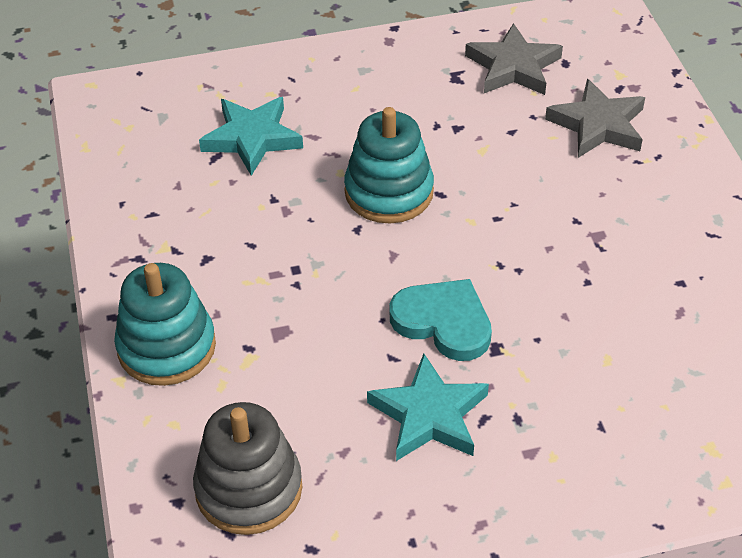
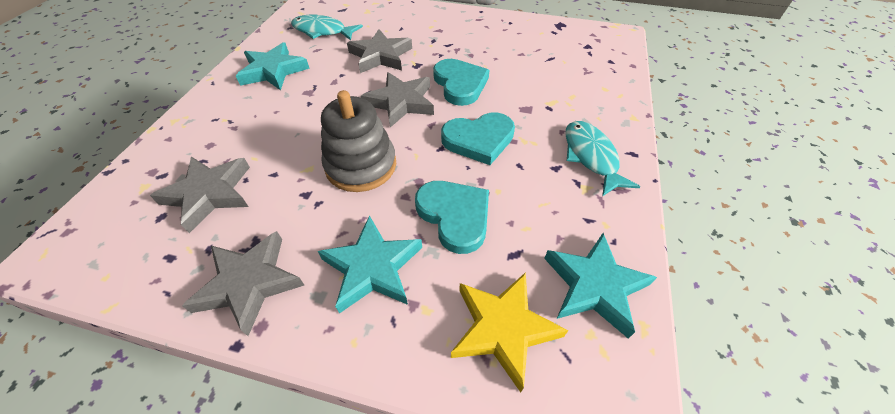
grey star: 2 -> 4
turquoise fish: 0 -> 2
turquoise heart: 1 -> 3
turquoise stacking toy: 2 -> 0
turquoise star: 2 -> 3
yellow star: 0 -> 1

